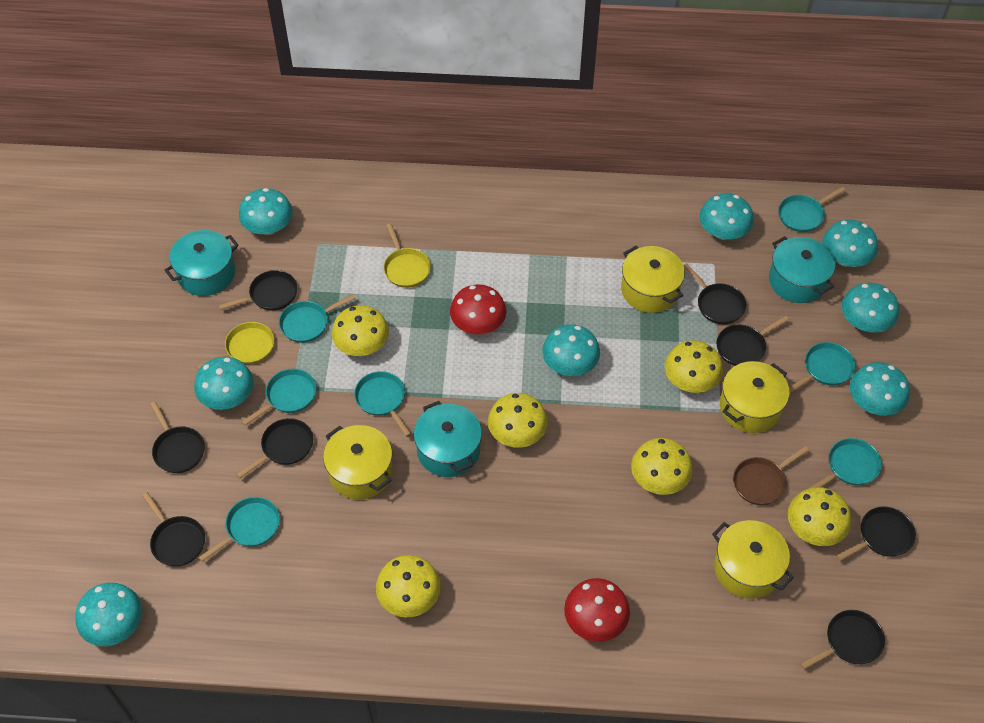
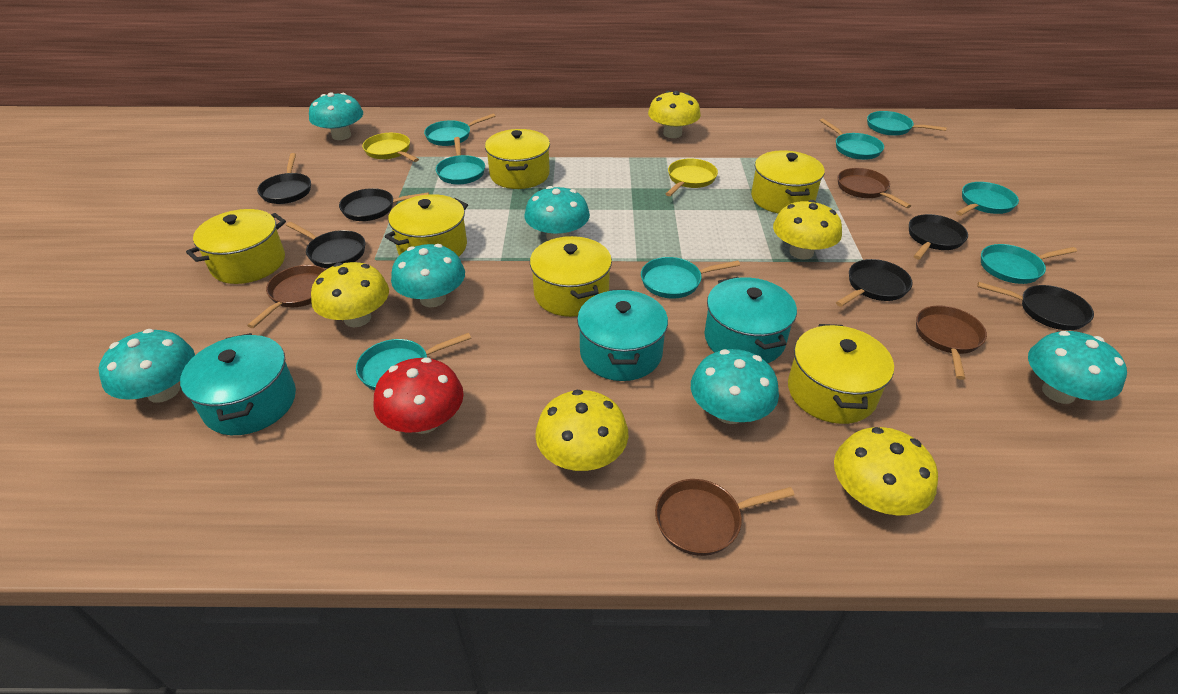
black pan: 8 -> 6
brown pan: 1 -> 4
red mushroom: 2 -> 1
turquoise mushroom: 8 -> 6
turquoise pan: 7 -> 8
yellow mushroom: 6 -> 5
yellow pot: 4 -> 6

